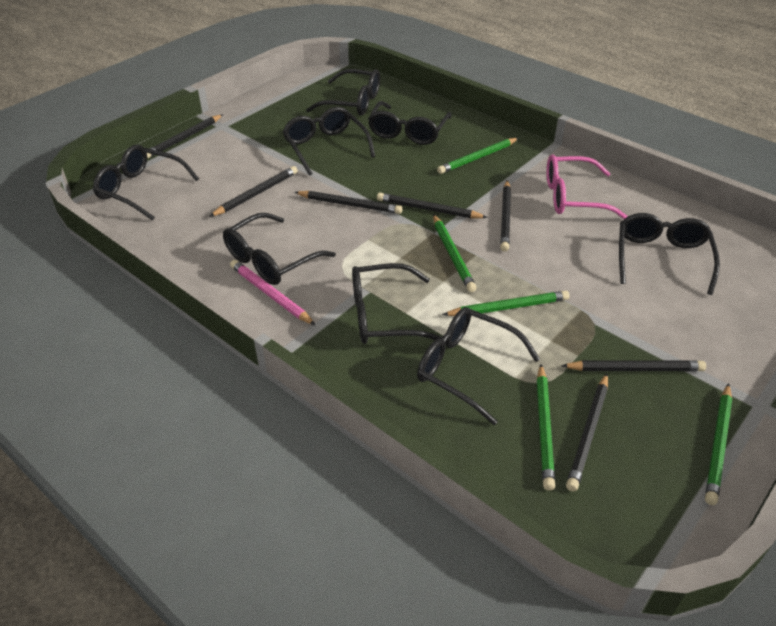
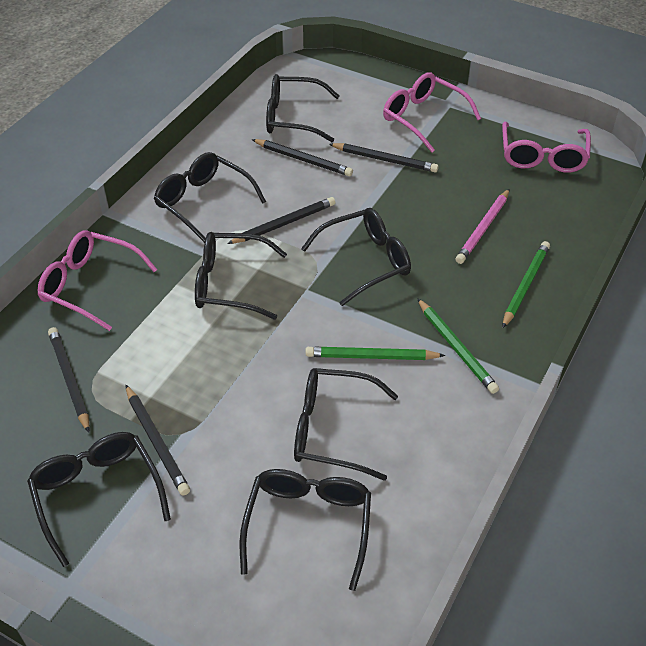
black glasses: 8 -> 7
black pencil: 7 -> 5
green pencil: 5 -> 3
pink glasses: 1 -> 3

